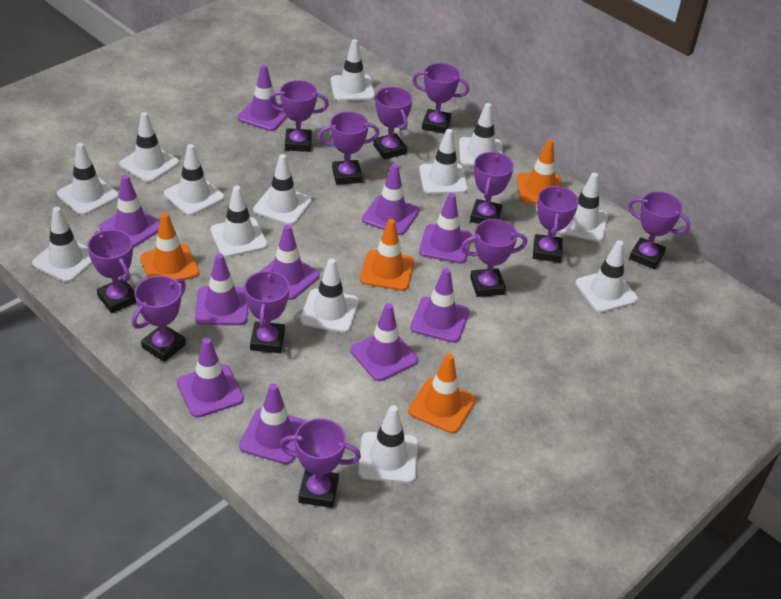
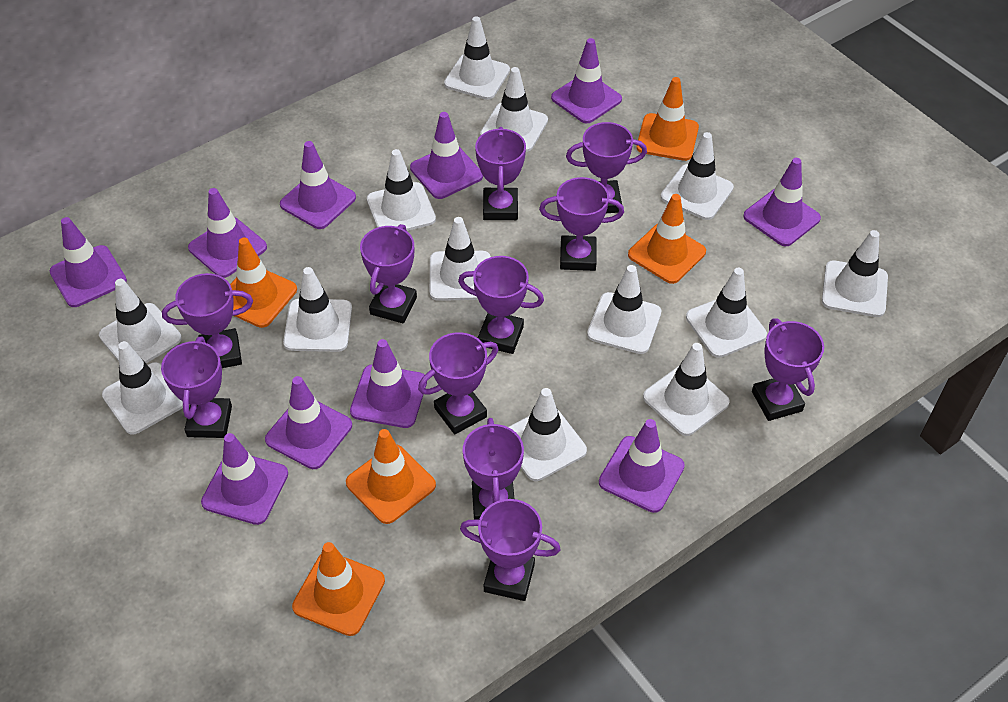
orange traffic cone: 4 -> 5
purple trophy: 12 -> 11

